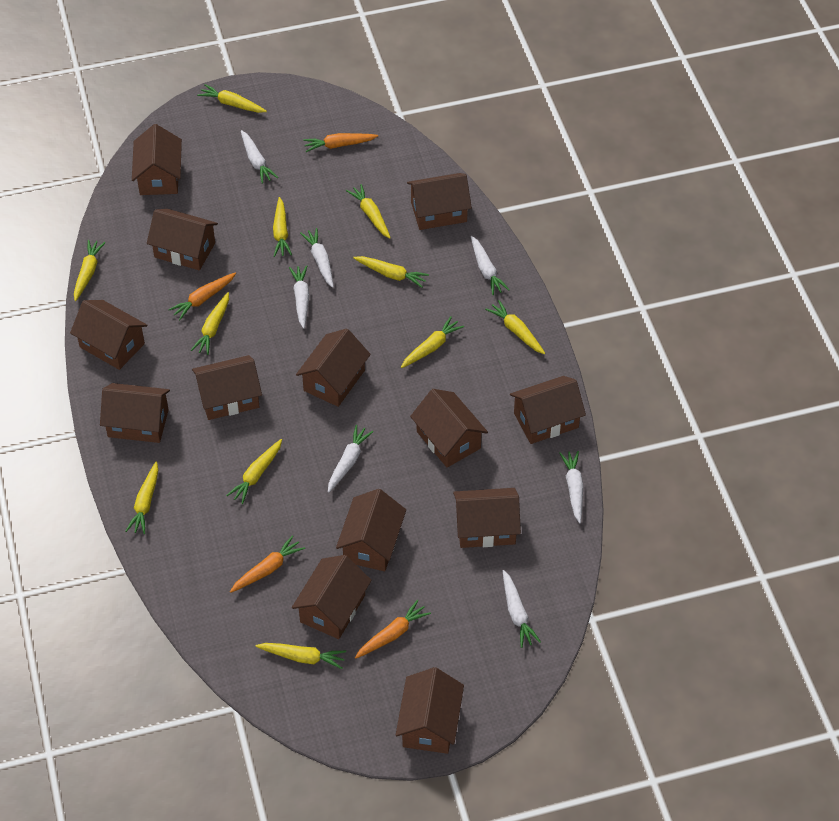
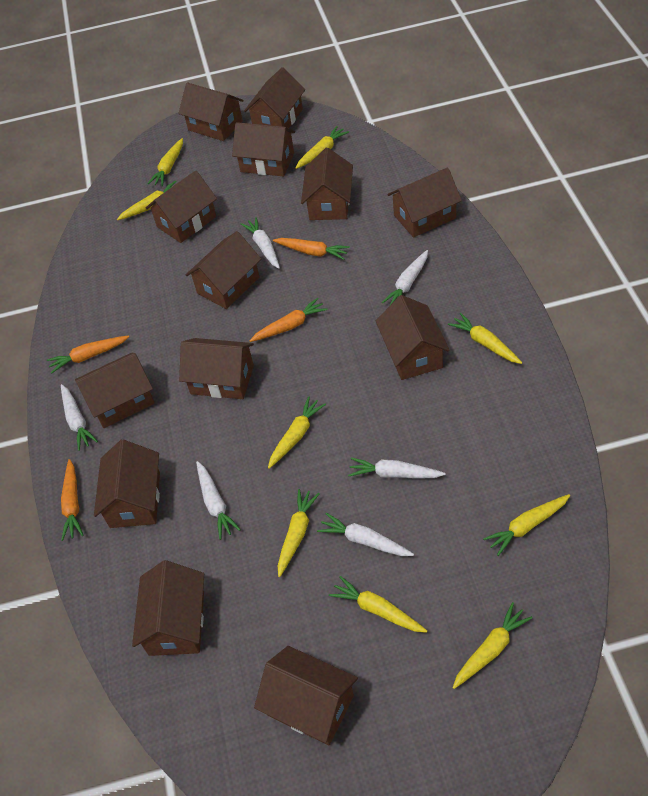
white carrot: 7 -> 6
yellow carrot: 11 -> 9

